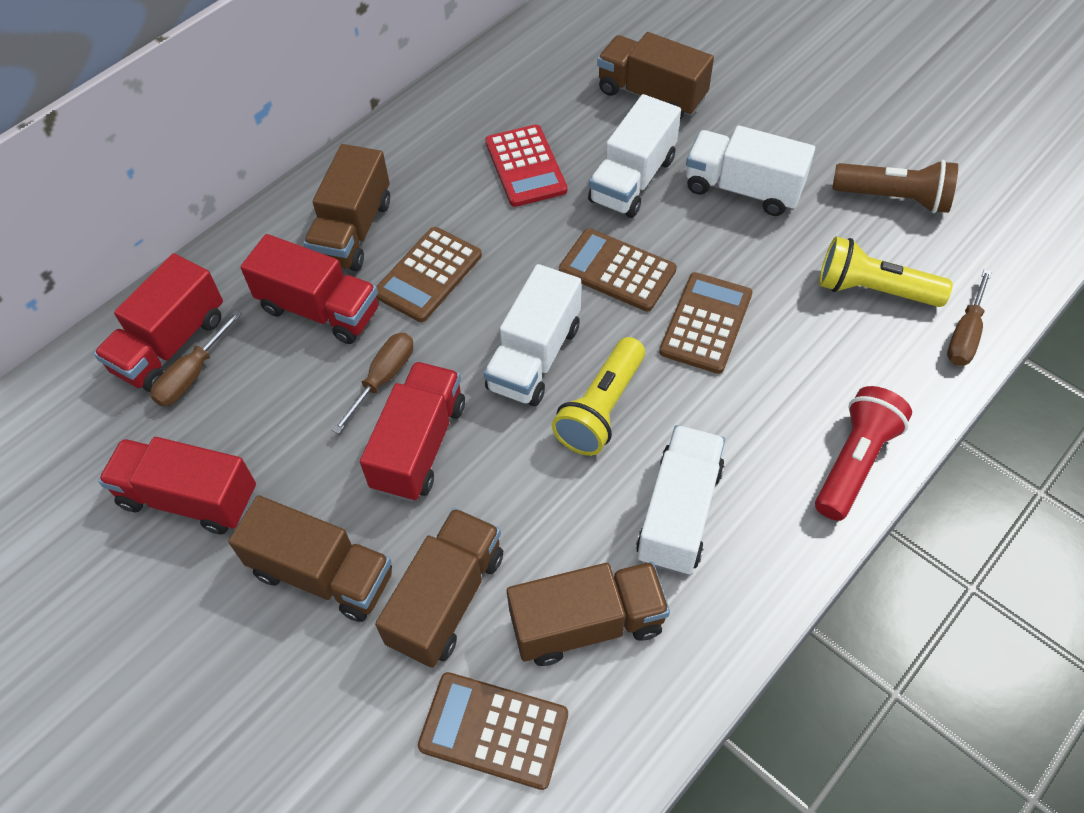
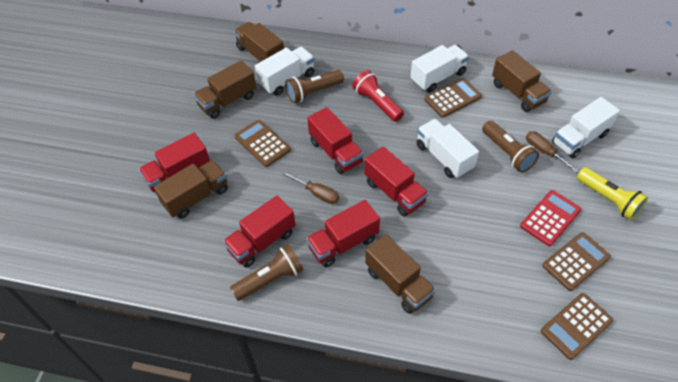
brown flashlight: 1 -> 3
brown screwdriver: 3 -> 2
red truck: 4 -> 5
yellow flashlight: 2 -> 1

